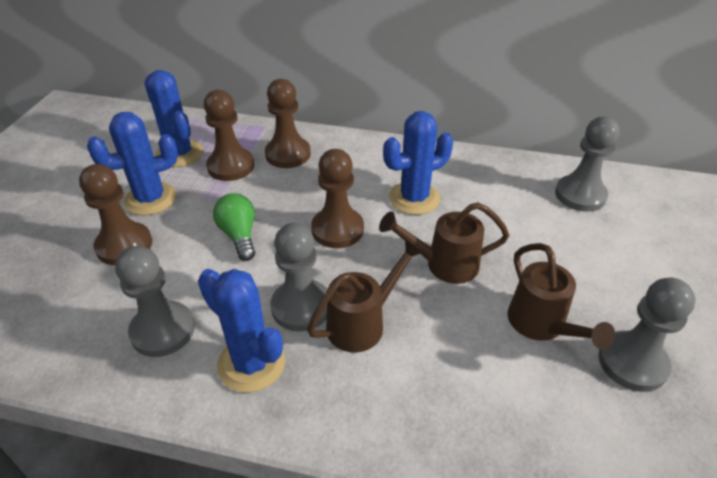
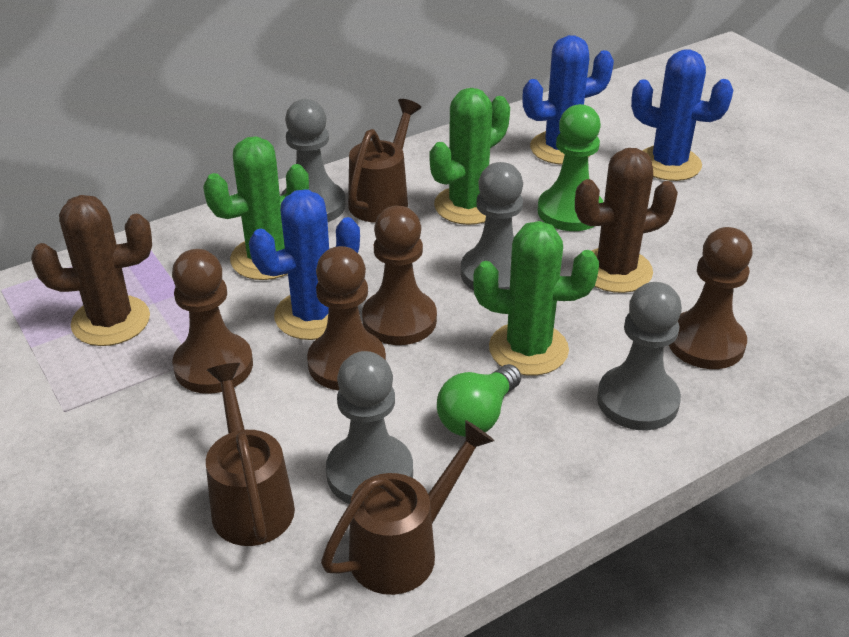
blue cactus: 4 -> 3
brown cactus: 0 -> 2
green cactus: 0 -> 3
green pawn: 0 -> 1

